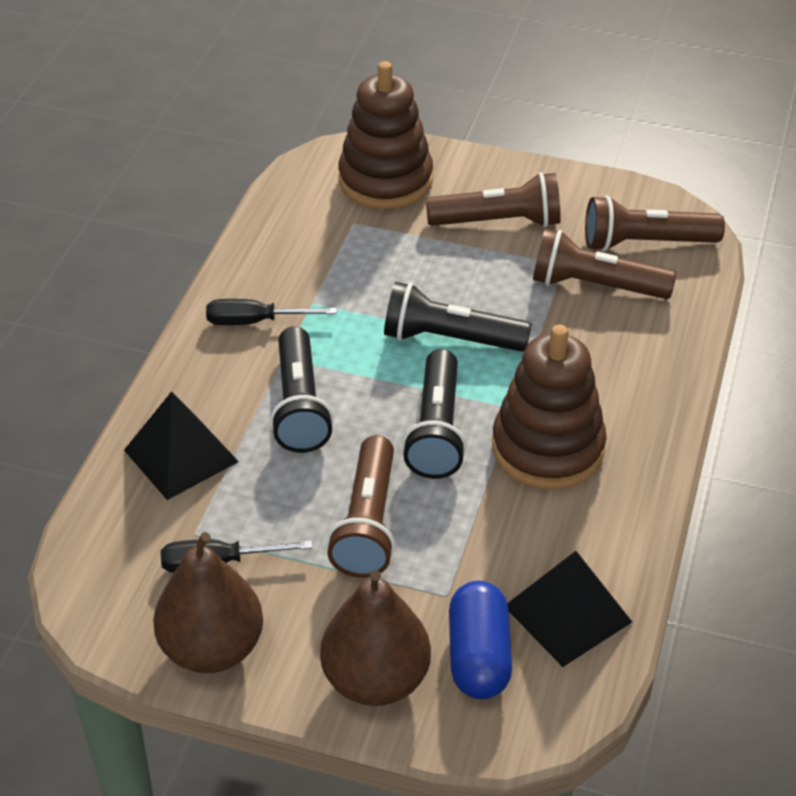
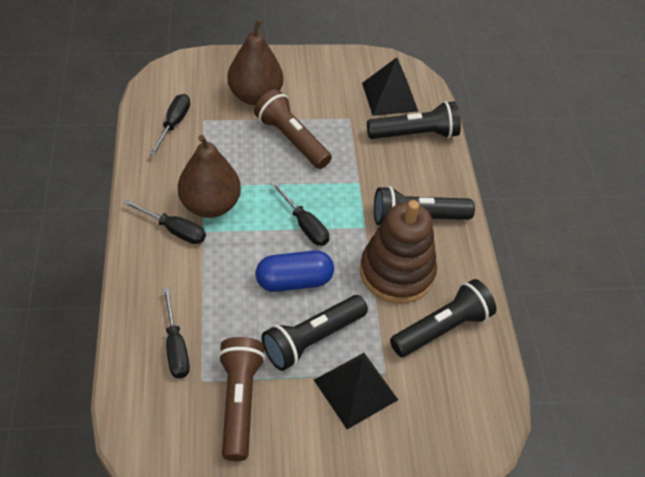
black flashlight: 3 -> 4
black screwdriver: 2 -> 4
brown flashlight: 4 -> 2
brown stacking toy: 2 -> 1

